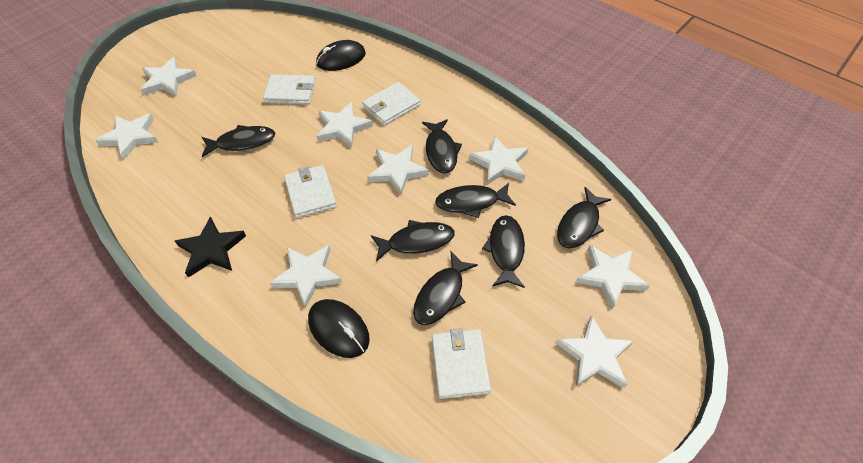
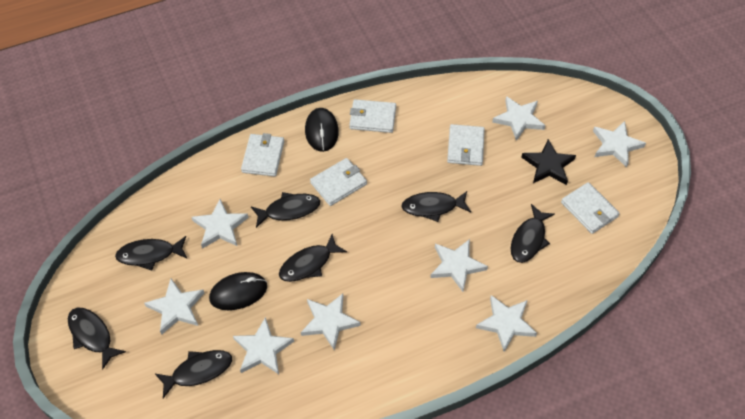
white wallet: 4 -> 5

